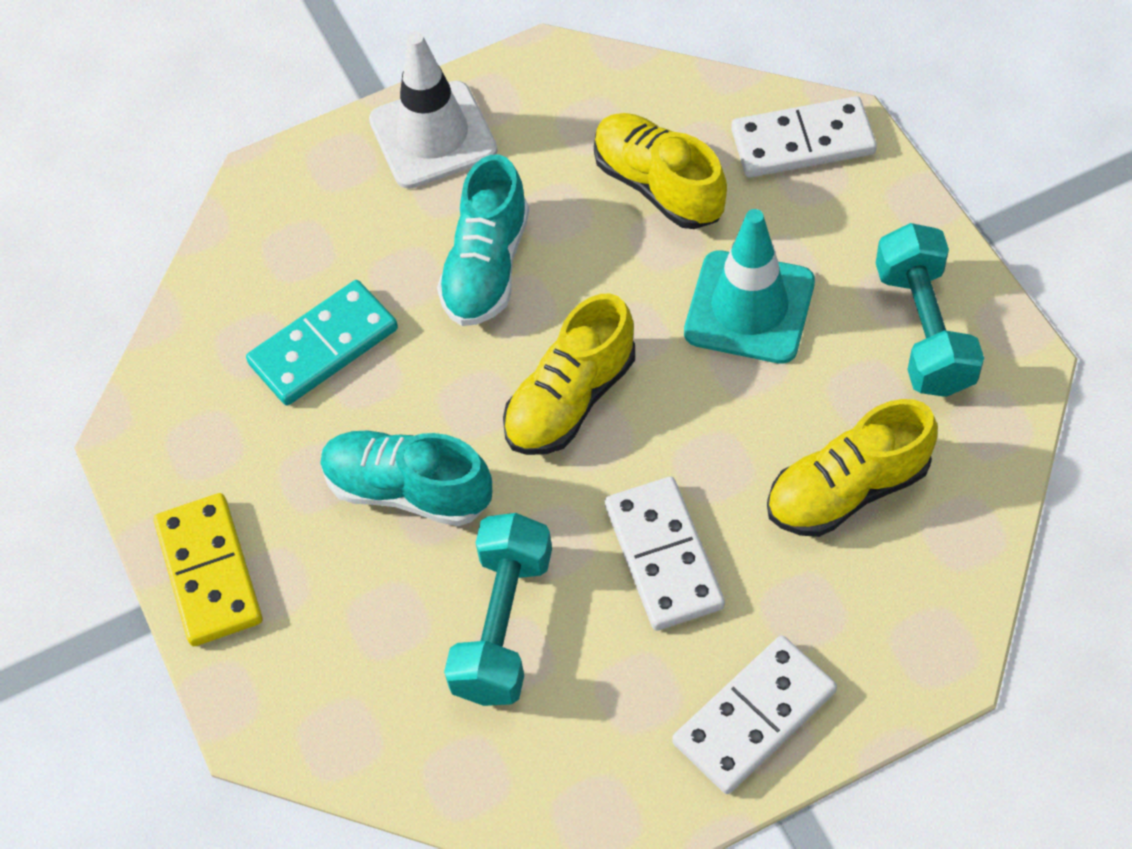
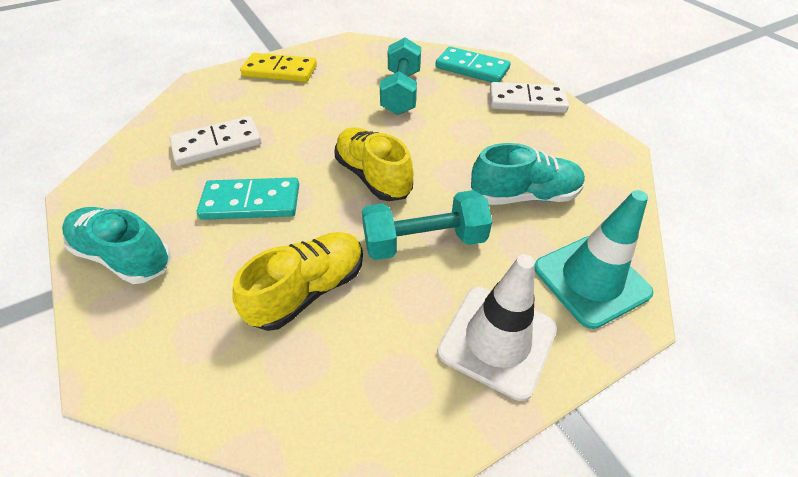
turquoise domino: 1 -> 2
white domino: 3 -> 2
yellow shoe: 3 -> 2

